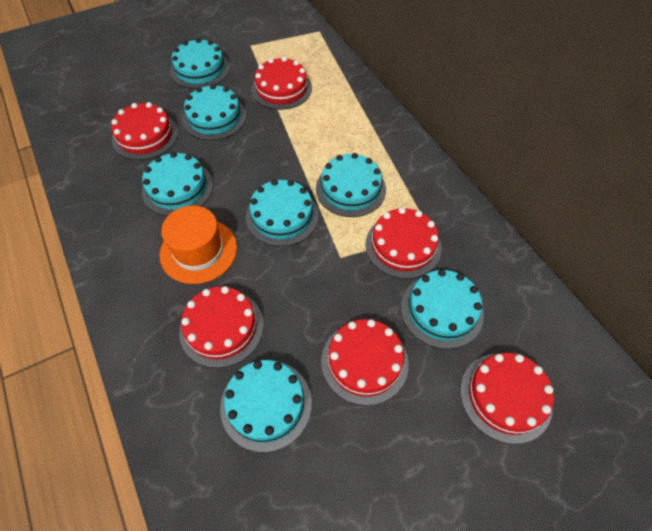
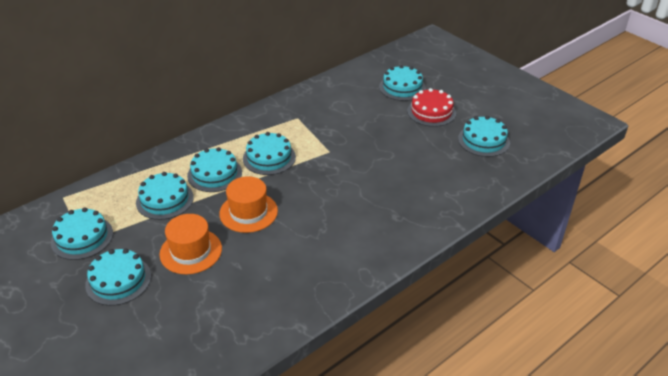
orange hat: 1 -> 2
red cake: 6 -> 1

